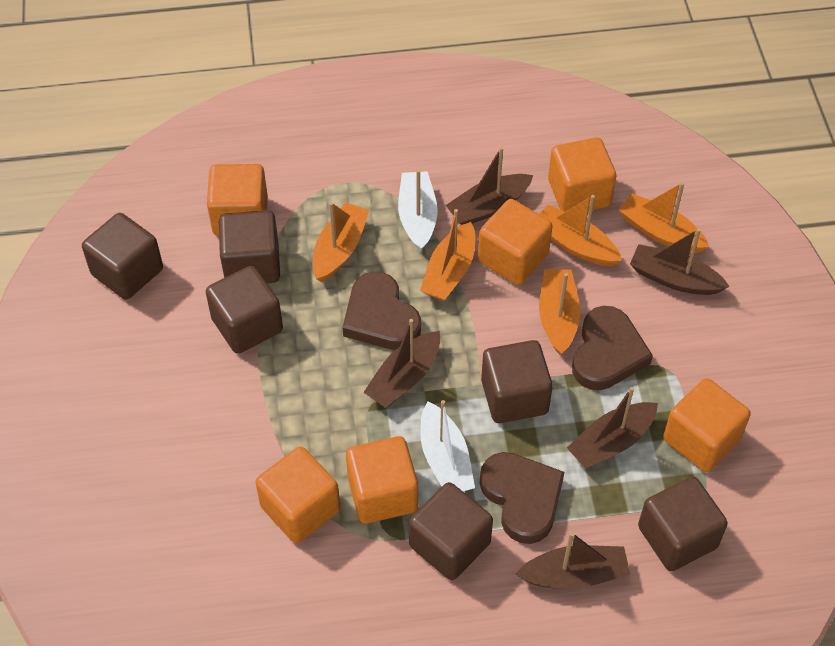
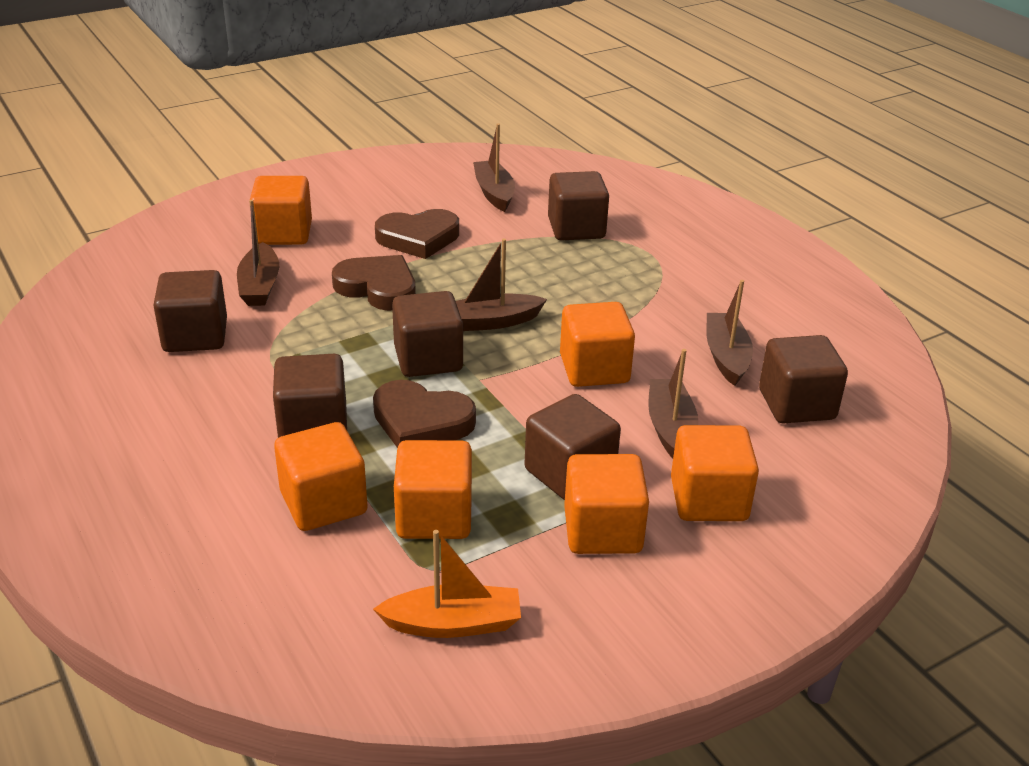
orange boat: 5 -> 1
white boat: 2 -> 0

